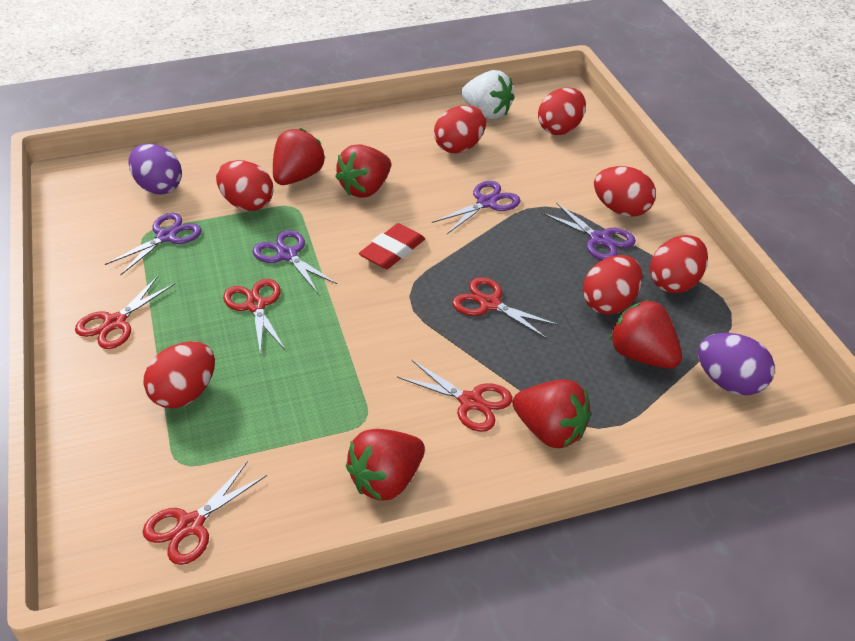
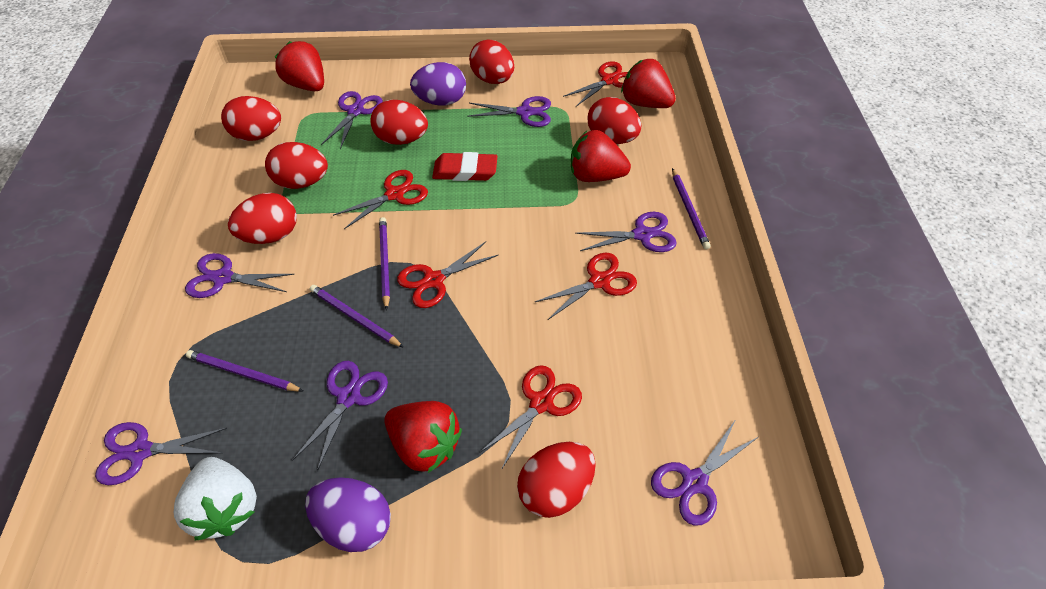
purple pencil: 0 -> 4
purple scissors: 4 -> 7
red strawberry: 5 -> 4

